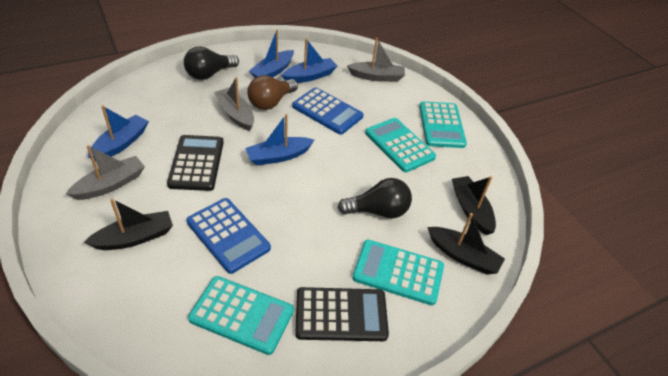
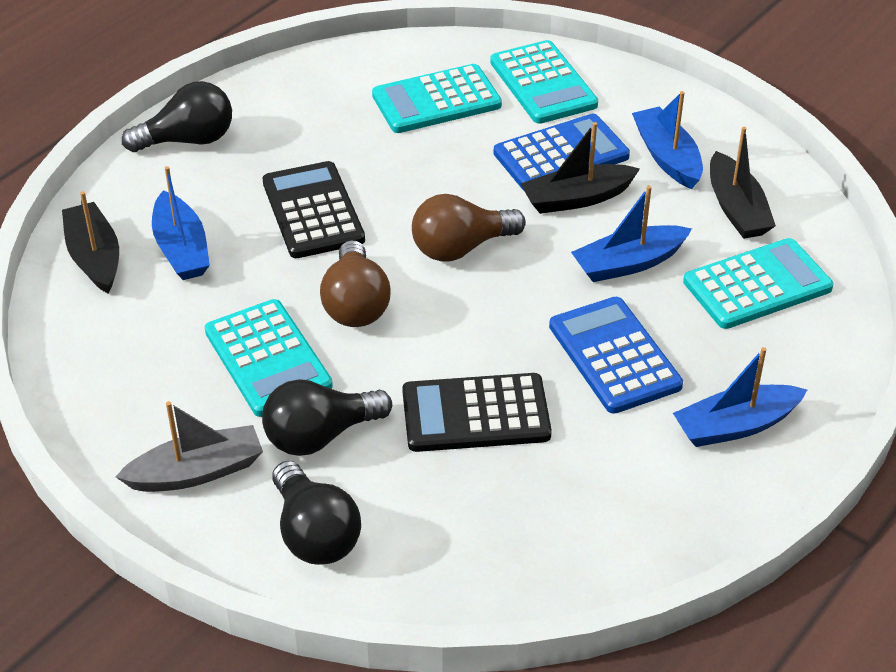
black light bulb: 2 -> 3
brown light bulb: 1 -> 2
grey boat: 3 -> 1

